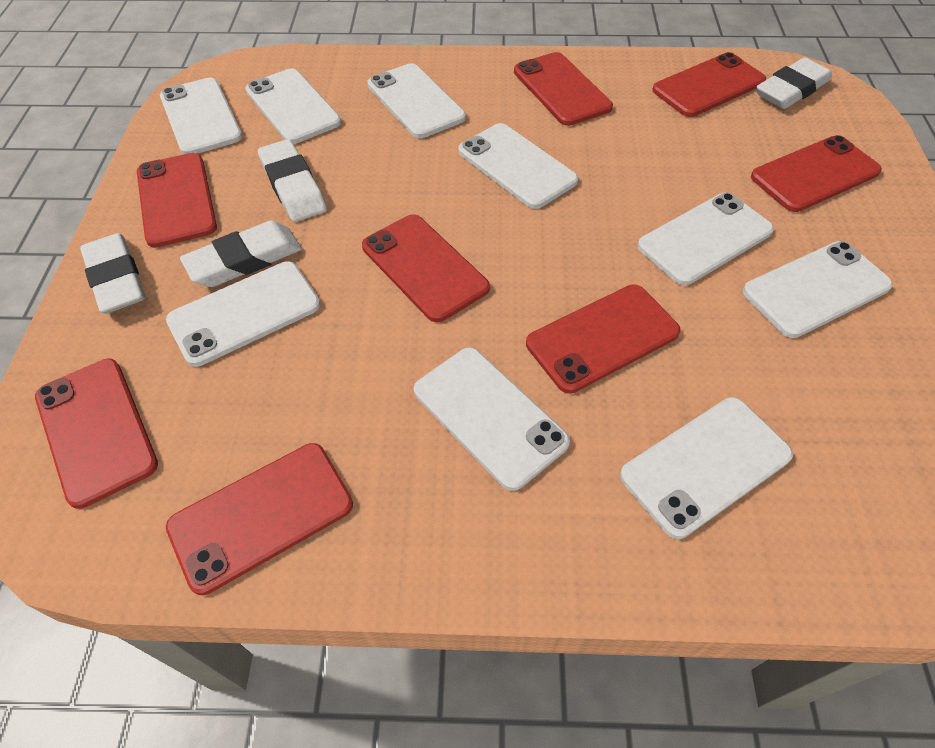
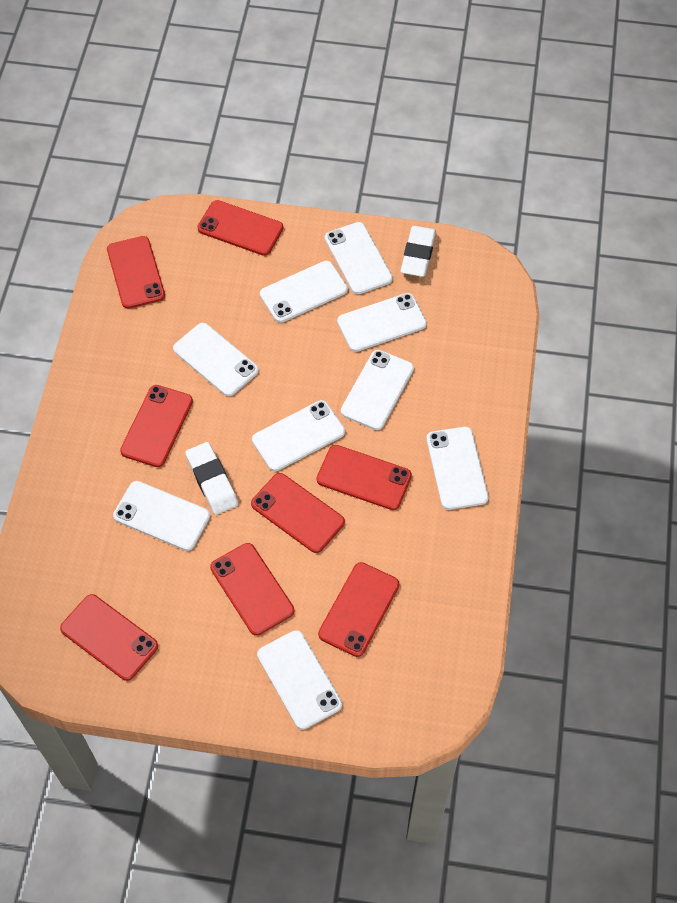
white eraser: 4 -> 2

